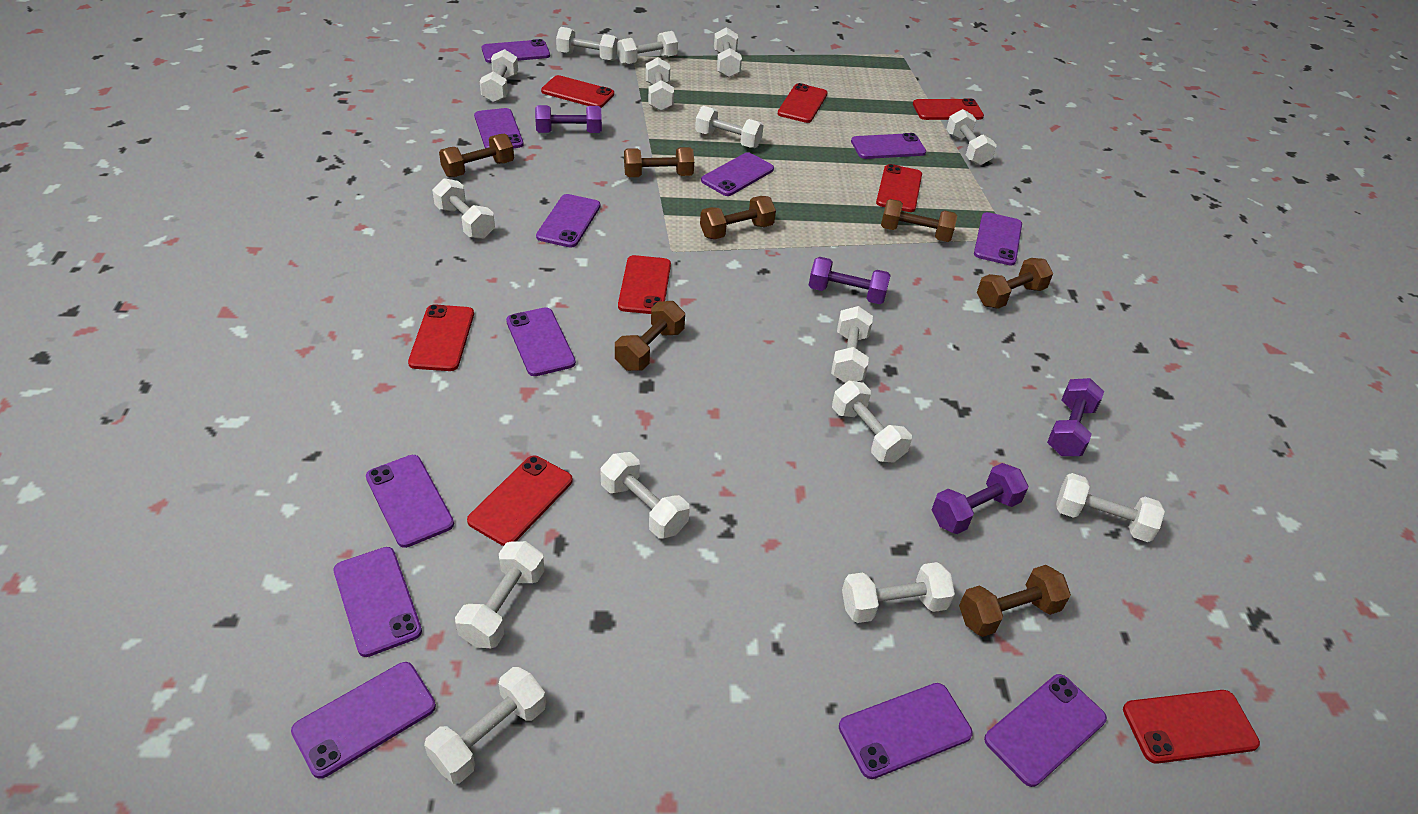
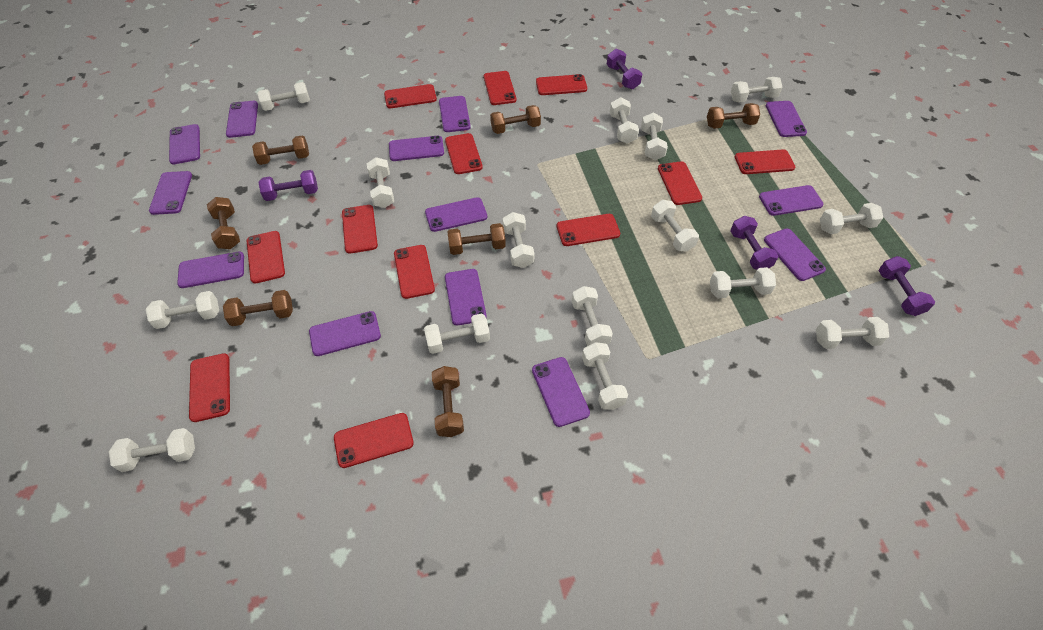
purple phone: 12 -> 13
red phone: 8 -> 12

